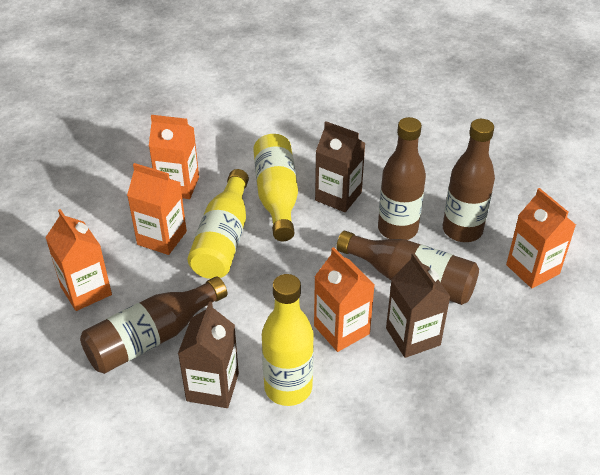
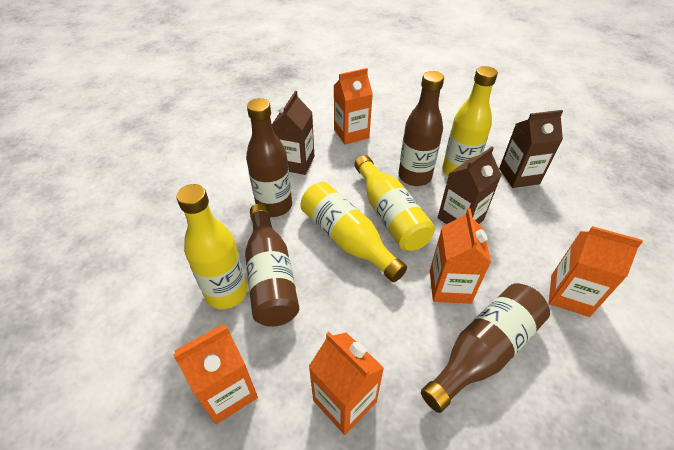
yellow bottle: 3 -> 4

